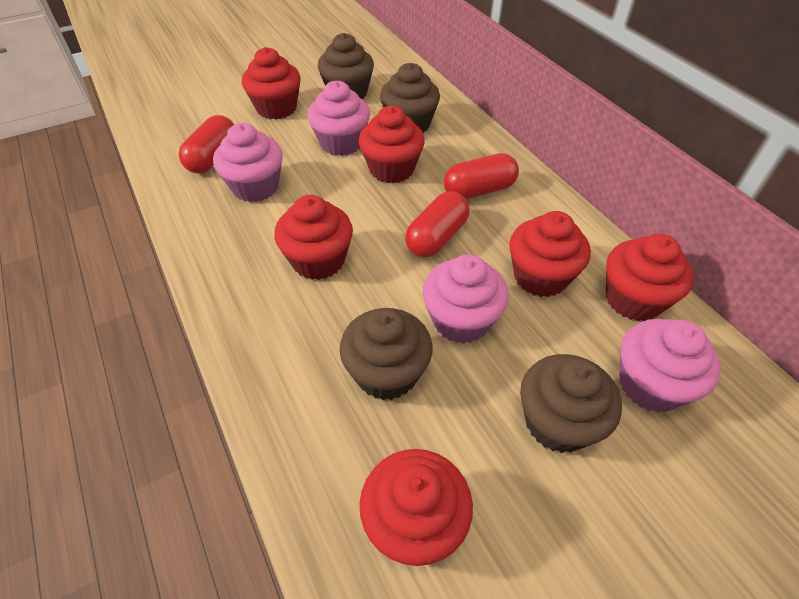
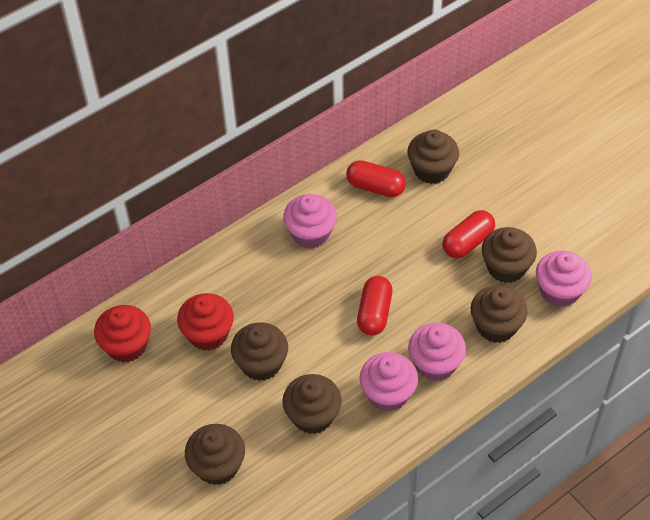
brown cupcake: 4 -> 6
red cupcake: 6 -> 2

